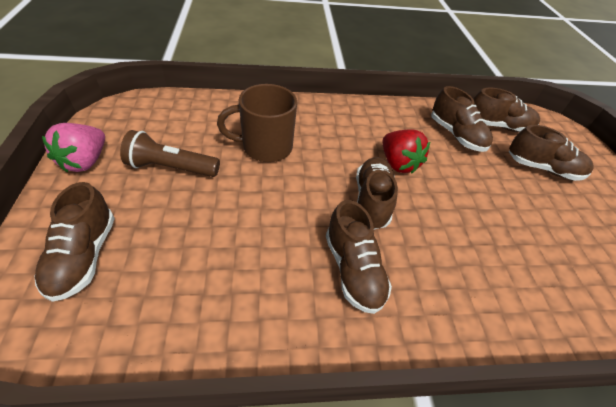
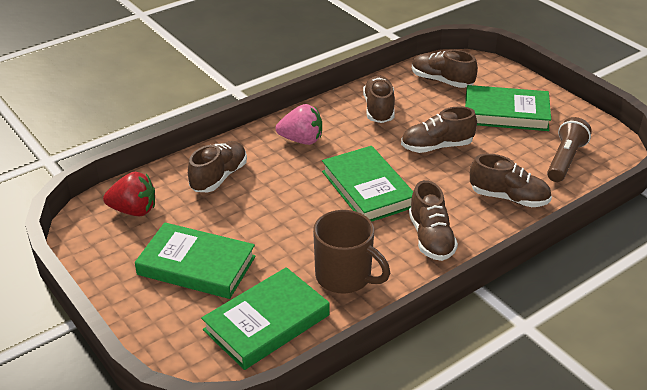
green book: 0 -> 4

